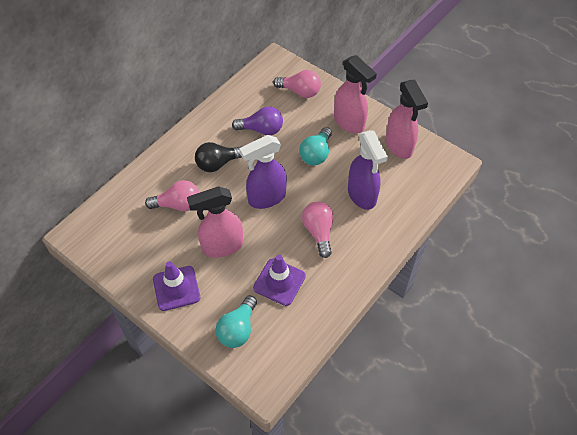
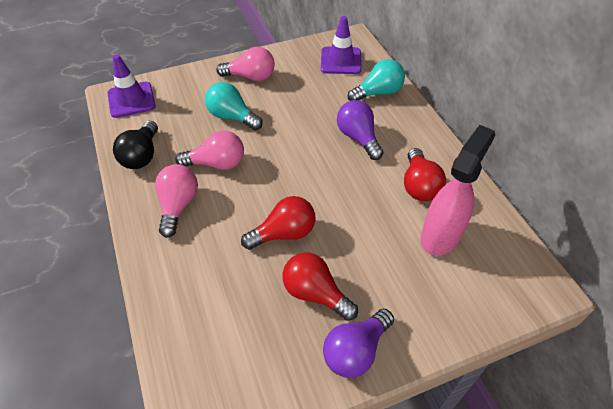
pink spray bottle: 3 -> 1
purple light bulb: 1 -> 2
purple spray bottle: 2 -> 0
red light bulb: 0 -> 3

